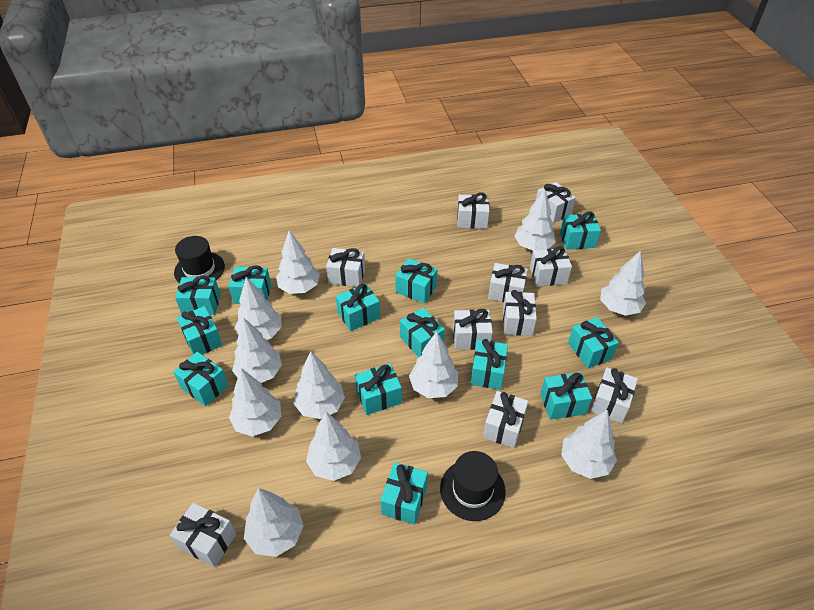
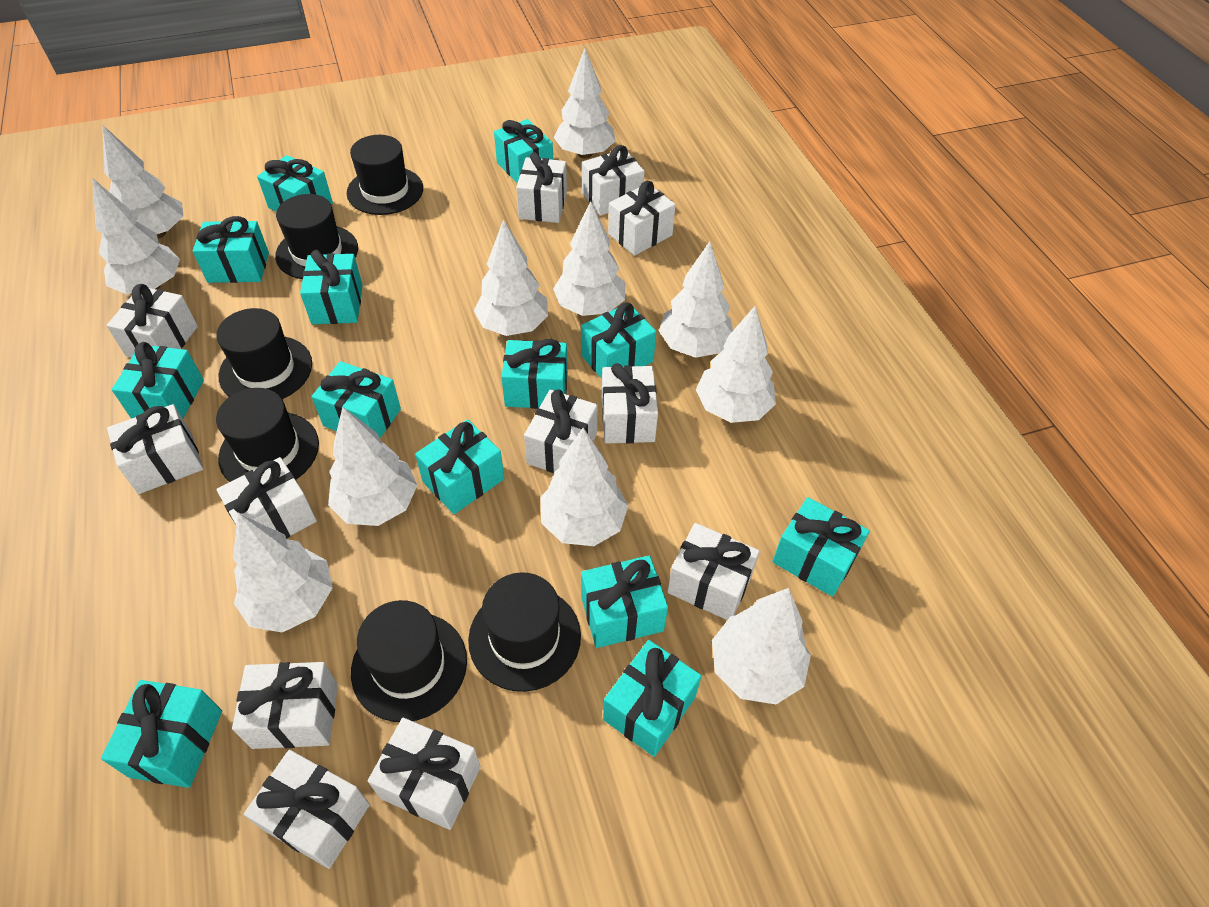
black hat: 2 -> 6
white gift: 10 -> 12

